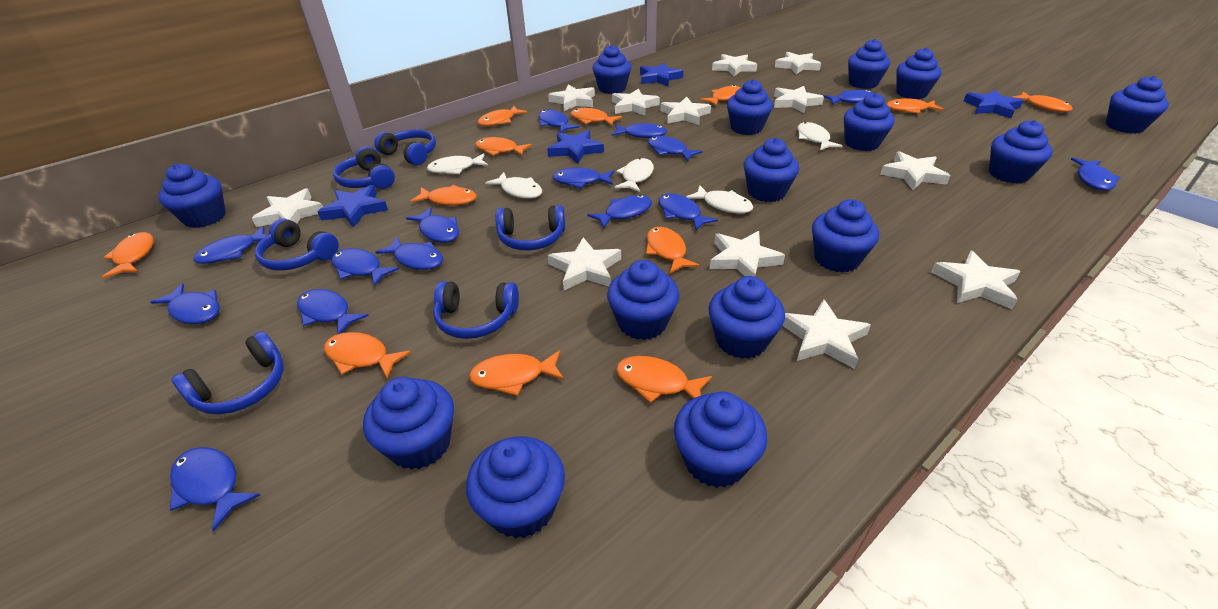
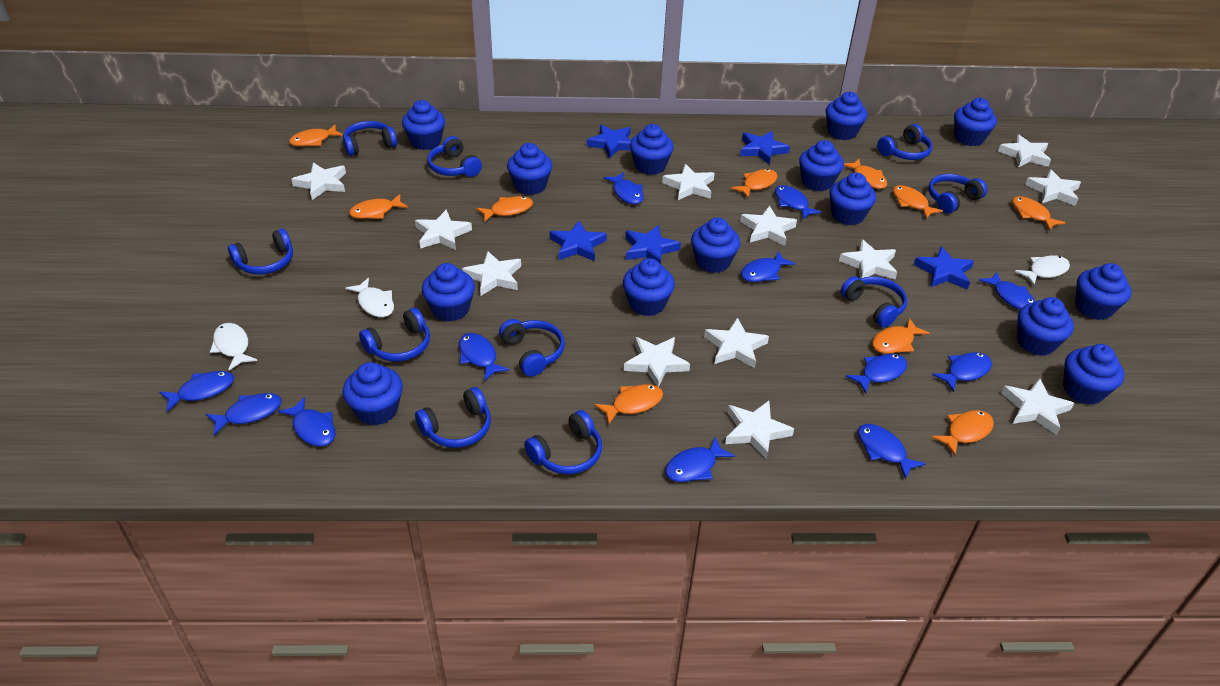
blue cupcake: 15 -> 14
blue fish: 15 -> 12
blue headphones: 6 -> 10
blue star: 4 -> 5
orange fish: 12 -> 10
white fish: 5 -> 3

